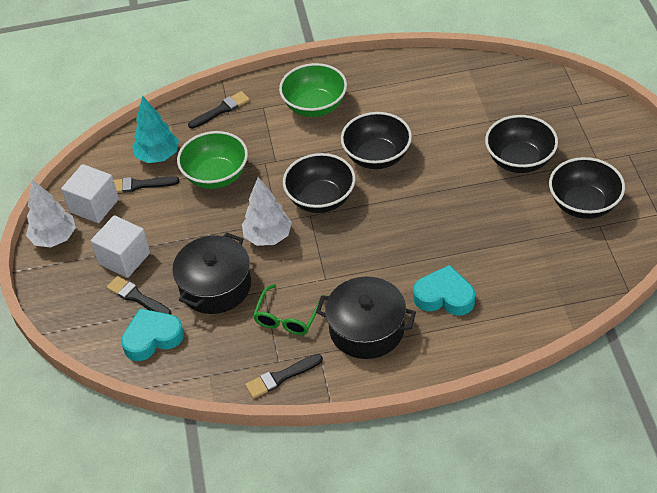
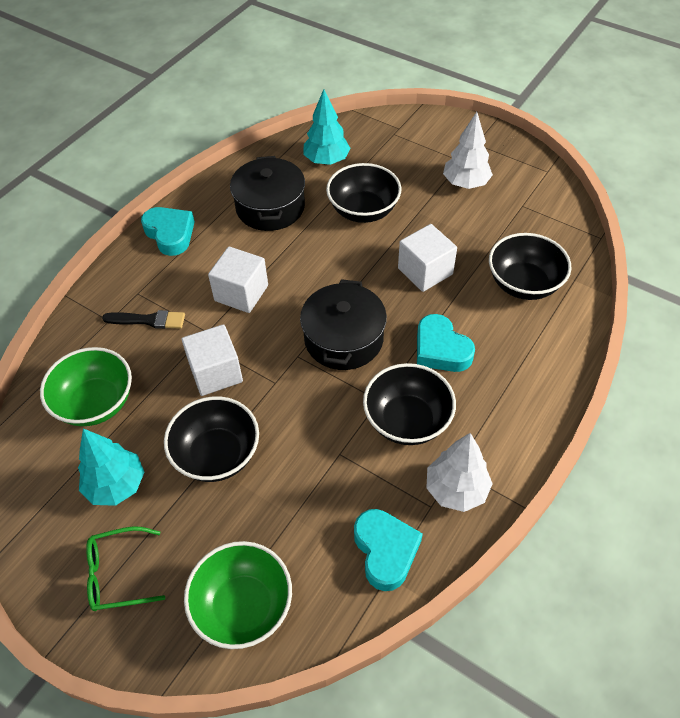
black brush: 4 -> 1
turquoise heart: 2 -> 3
turquoise tree: 1 -> 2
white cube: 2 -> 3

